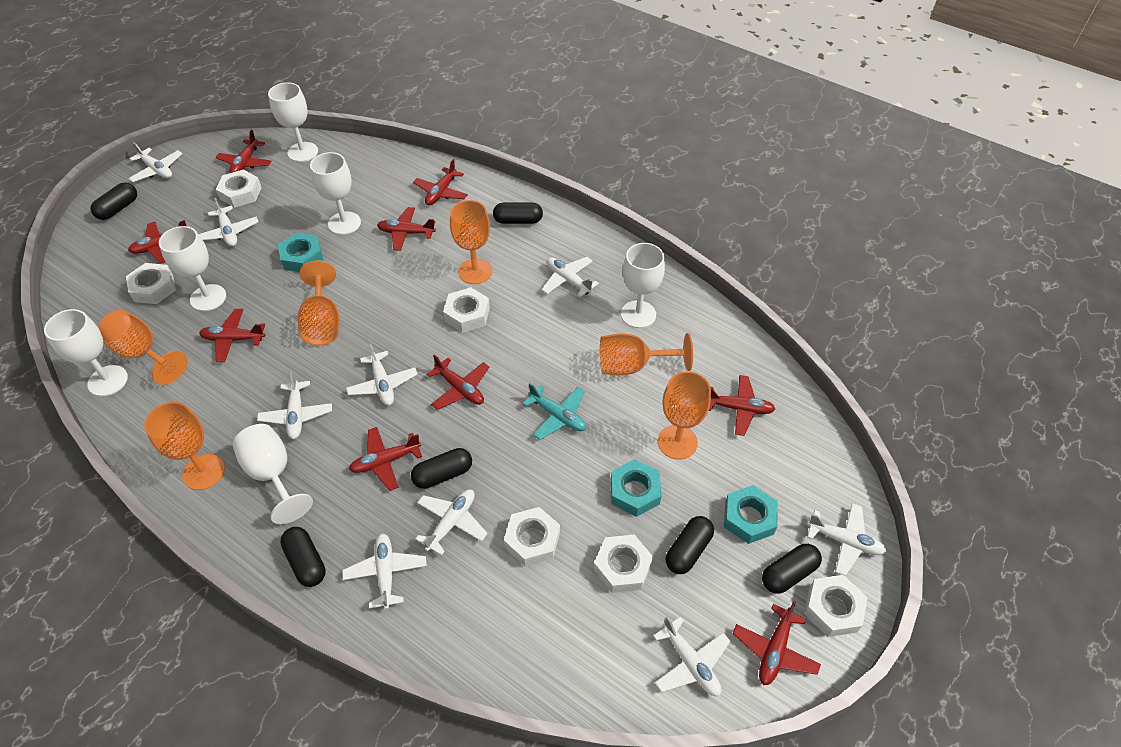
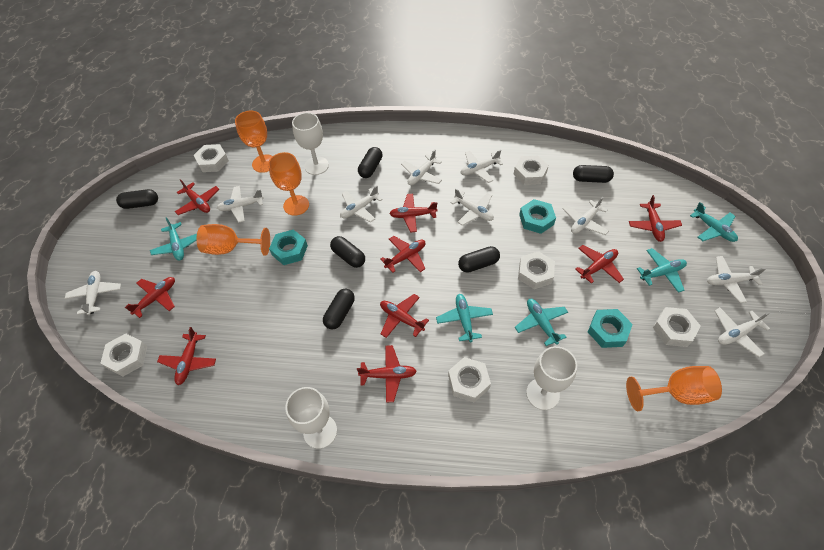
orange goblet: 6 -> 4
turquoise plane: 1 -> 5
white goblet: 6 -> 3

